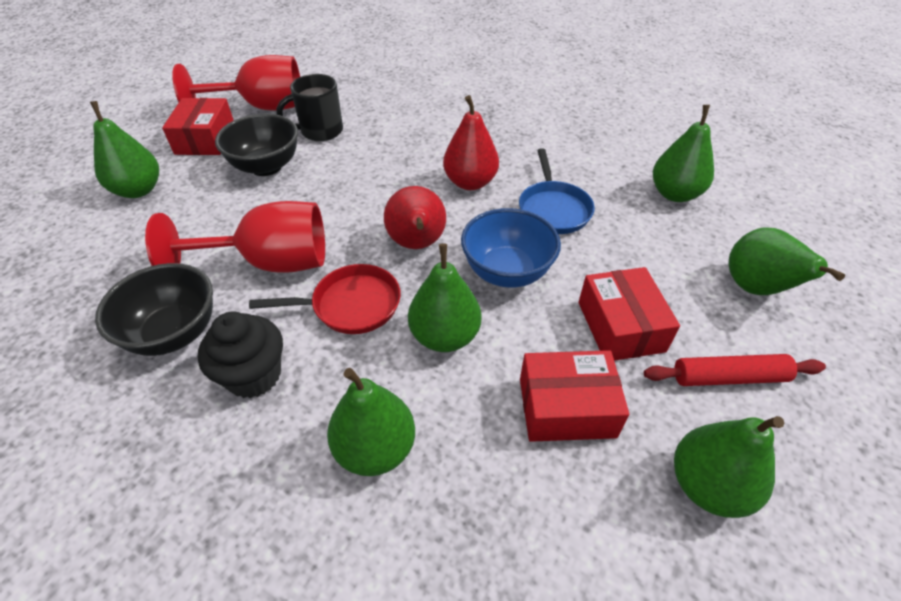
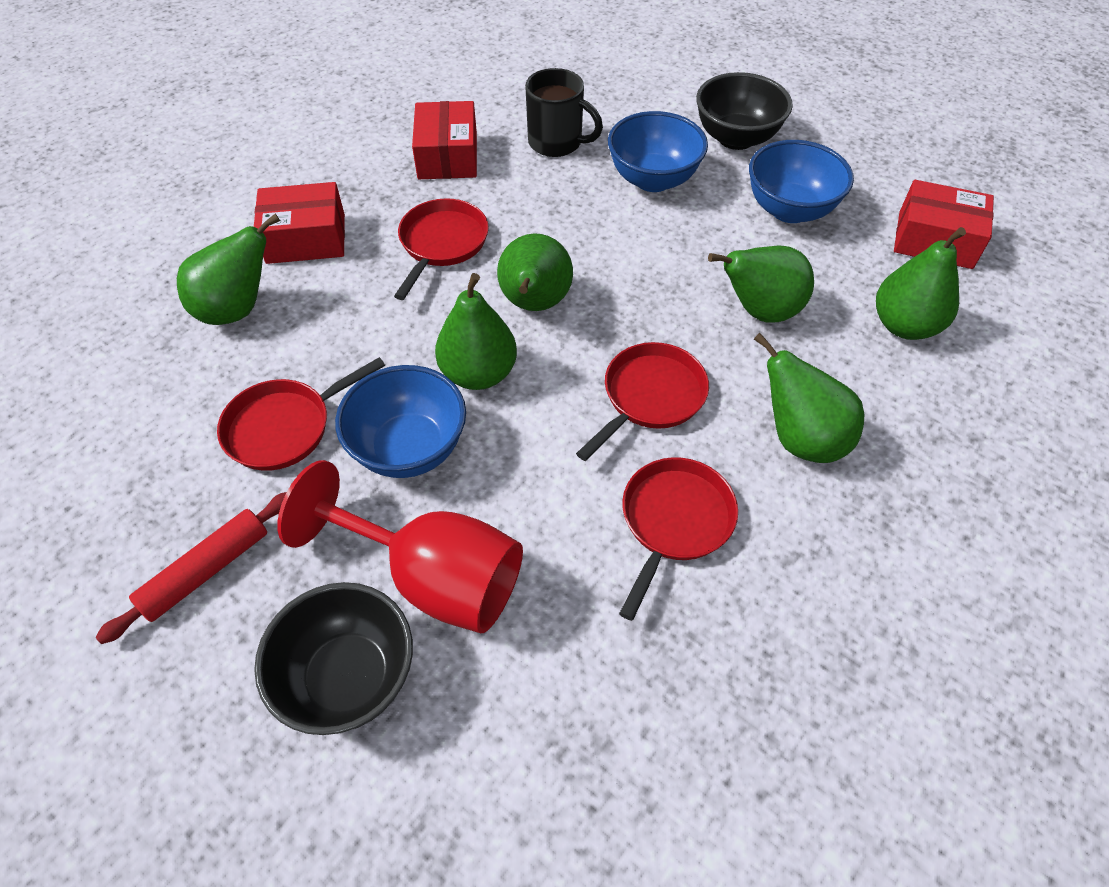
black cupcake: 1 -> 0
blue bowl: 1 -> 3
blue pan: 1 -> 0
red goblet: 2 -> 1
red pan: 1 -> 4
red pear: 2 -> 0

